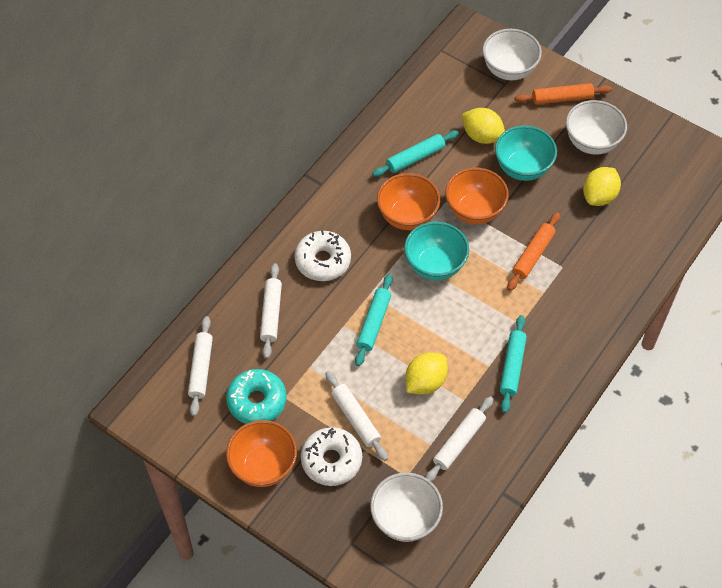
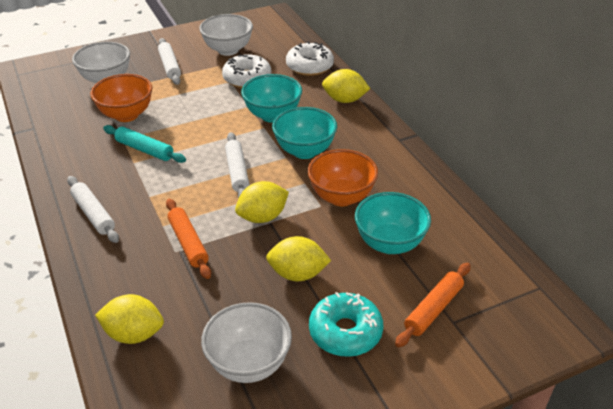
orange bowl: 3 -> 2
turquoise bowl: 2 -> 3
turquoise rolling pin: 3 -> 1
white rolling pin: 4 -> 3
yellow lemon: 3 -> 4

